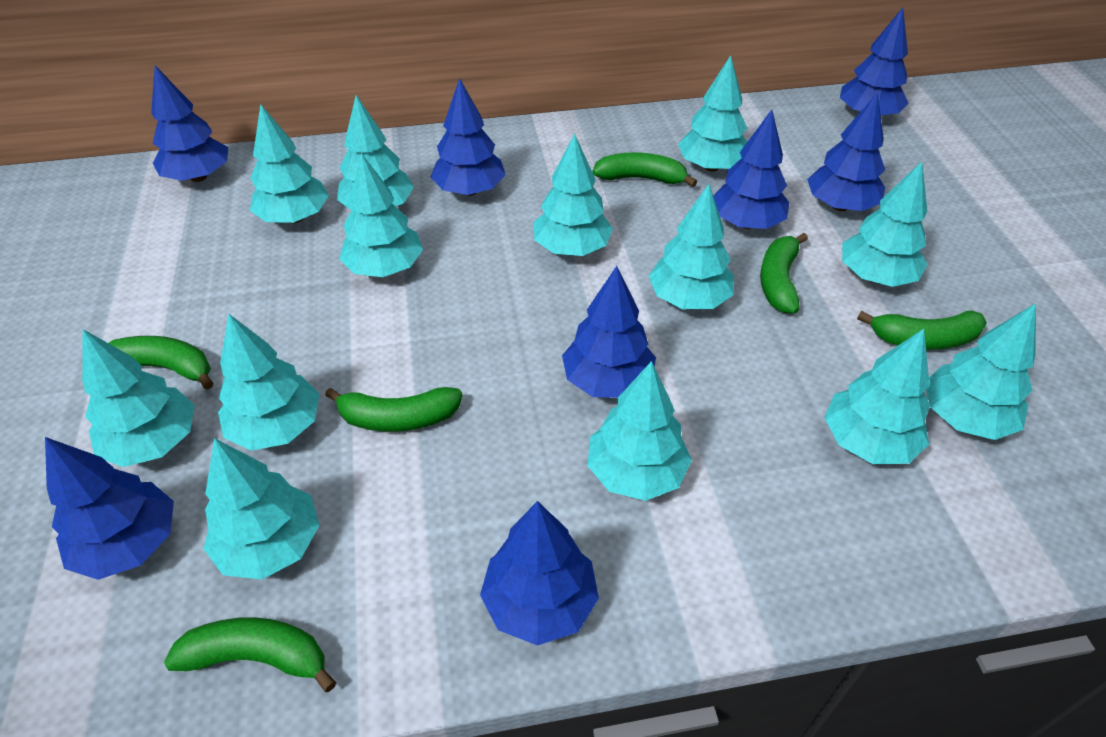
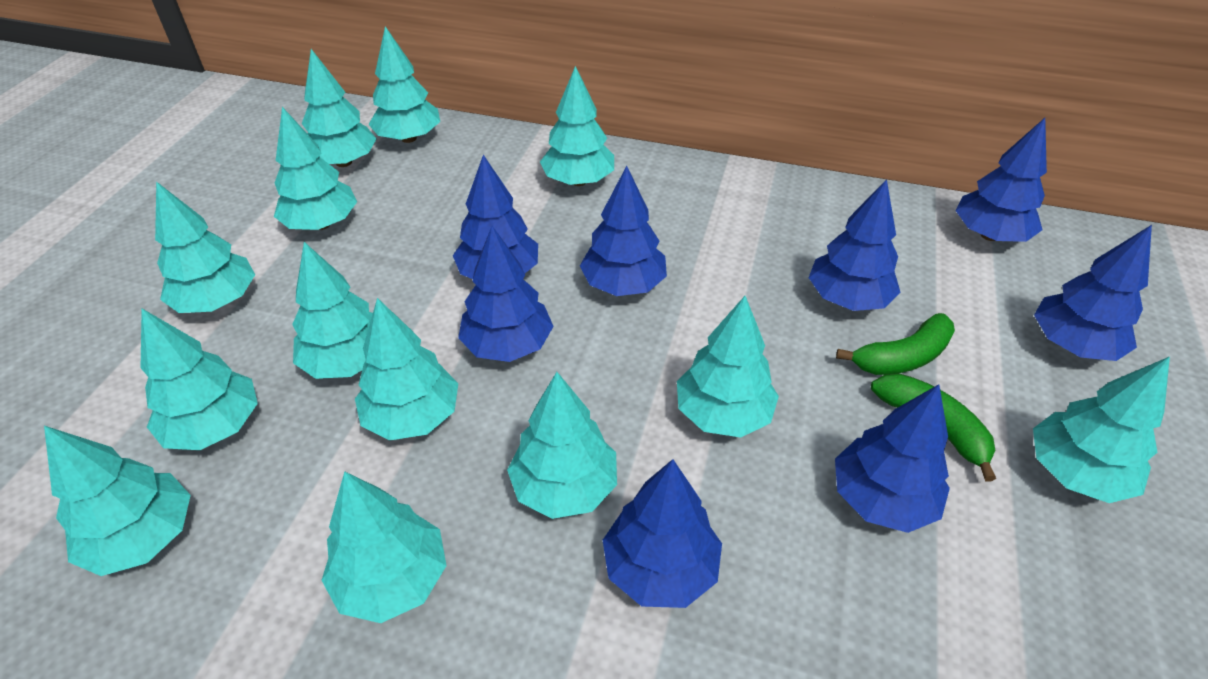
green banana: 6 -> 2

